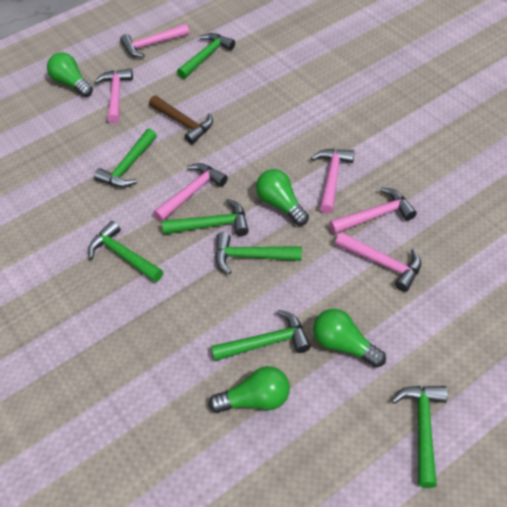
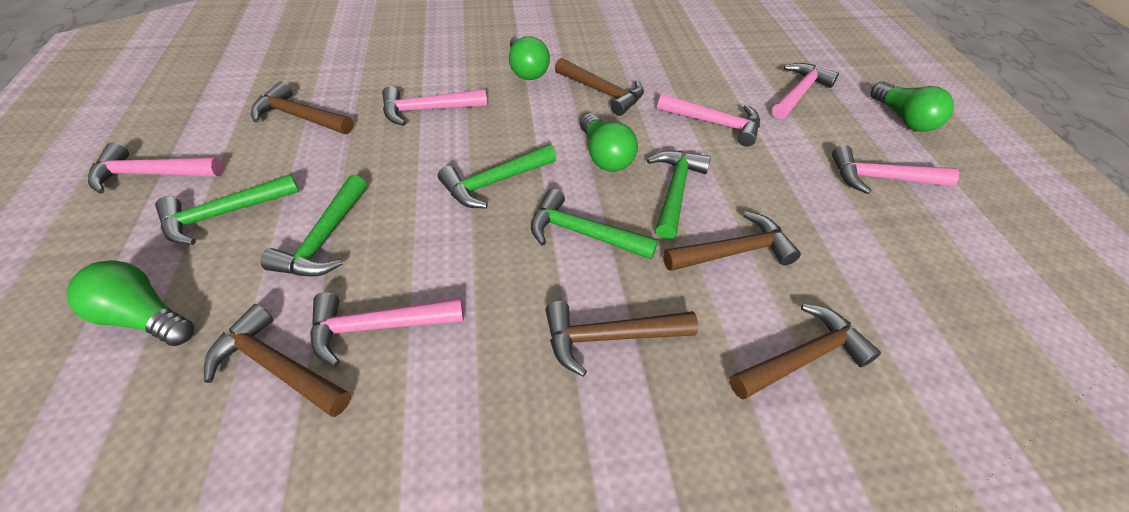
brown hammer: 1 -> 6
green hammer: 7 -> 5

